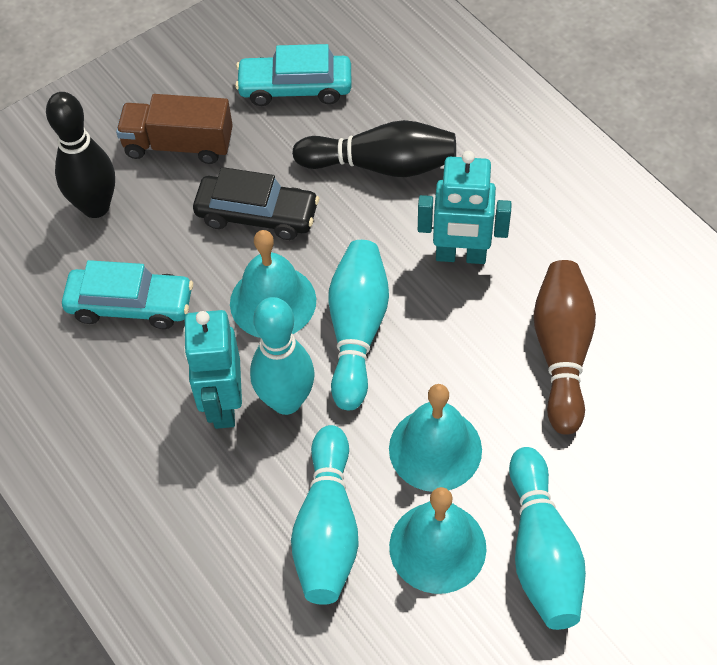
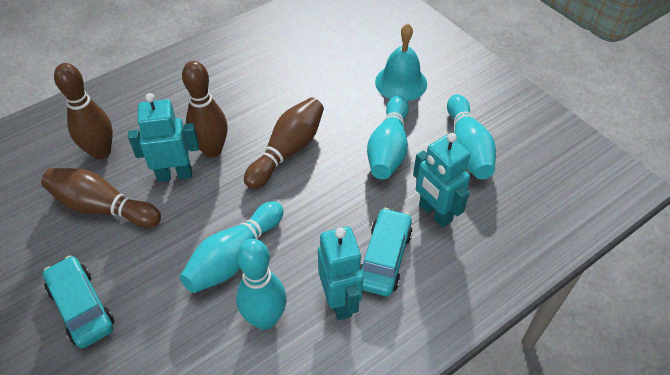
black bowling pin: 2 -> 0
black car: 1 -> 0
brown bowling pin: 1 -> 4
brown truck: 1 -> 0
turquoise bell: 3 -> 1
turquoise robot: 2 -> 3

